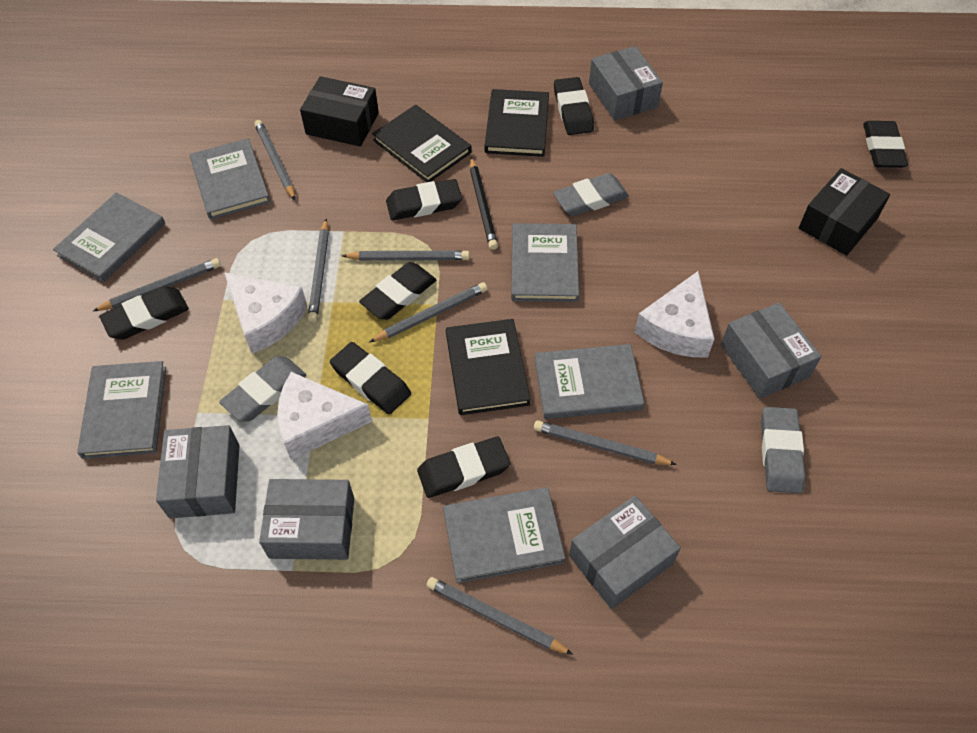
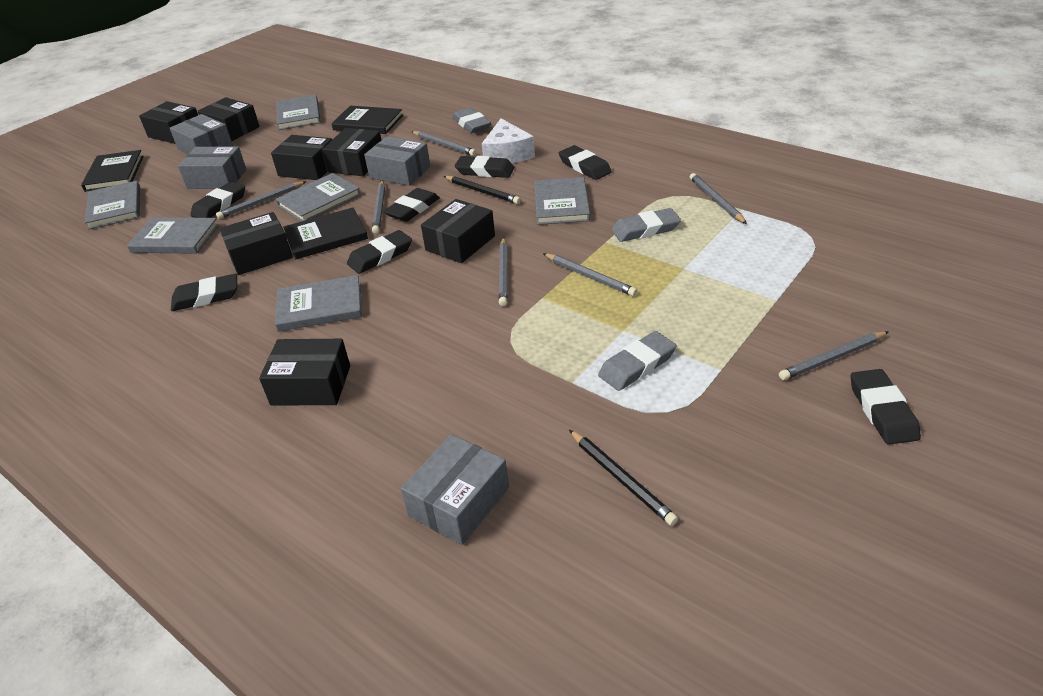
black box: 2 -> 7
black pencil: 1 -> 2
grey box: 5 -> 4
white cheese: 3 -> 1

